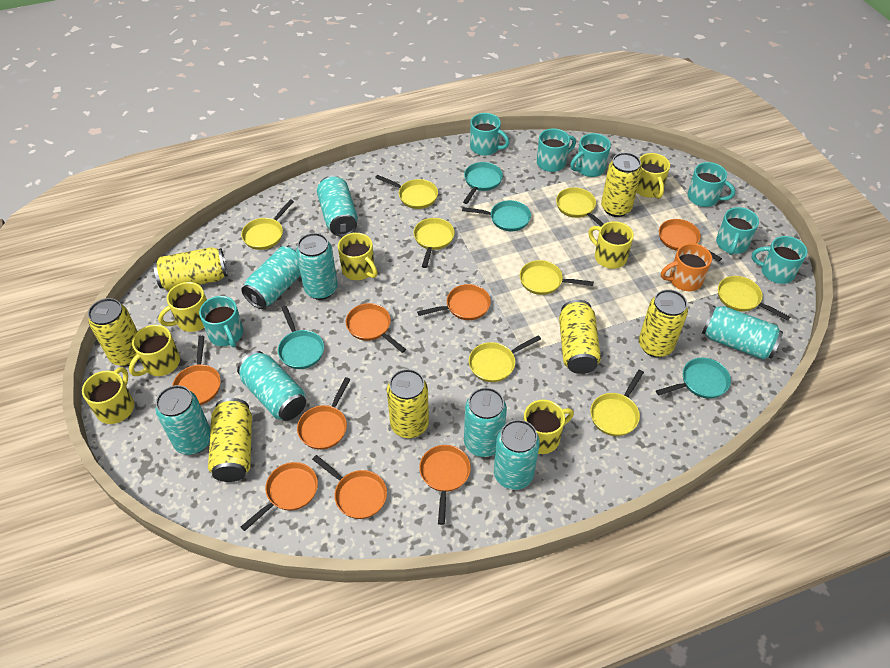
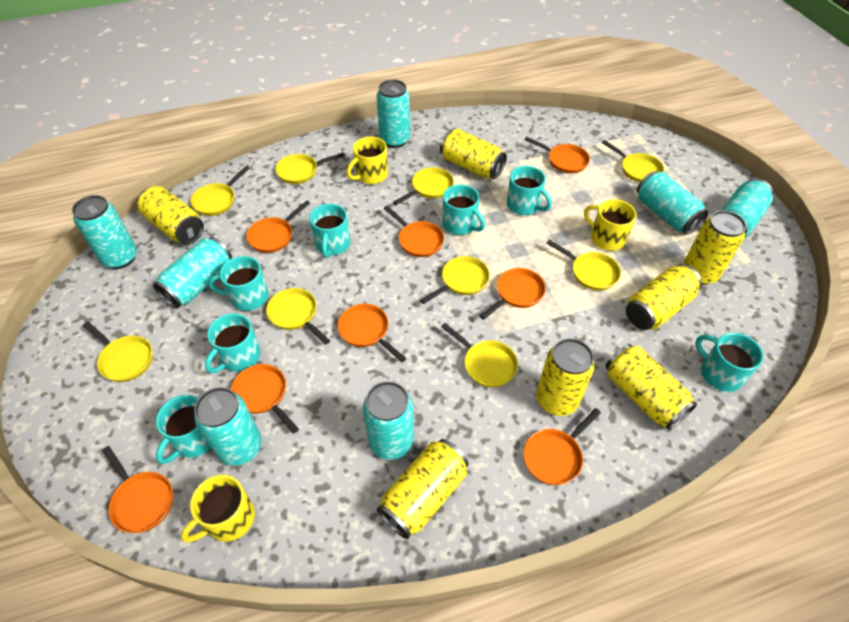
orange mug: 1 -> 0
turquoise can: 8 -> 7
turquoise pan: 4 -> 0
yellow mug: 7 -> 3
yellow pan: 8 -> 9

